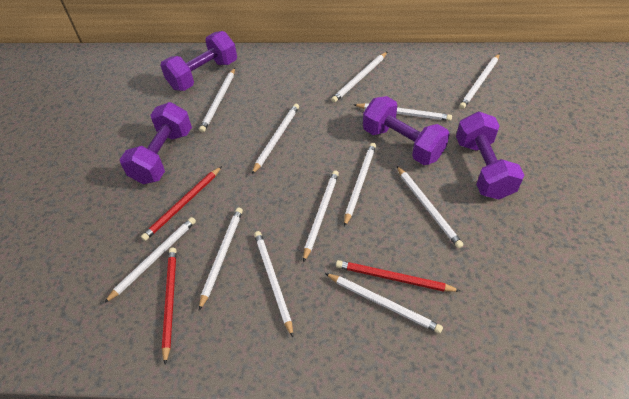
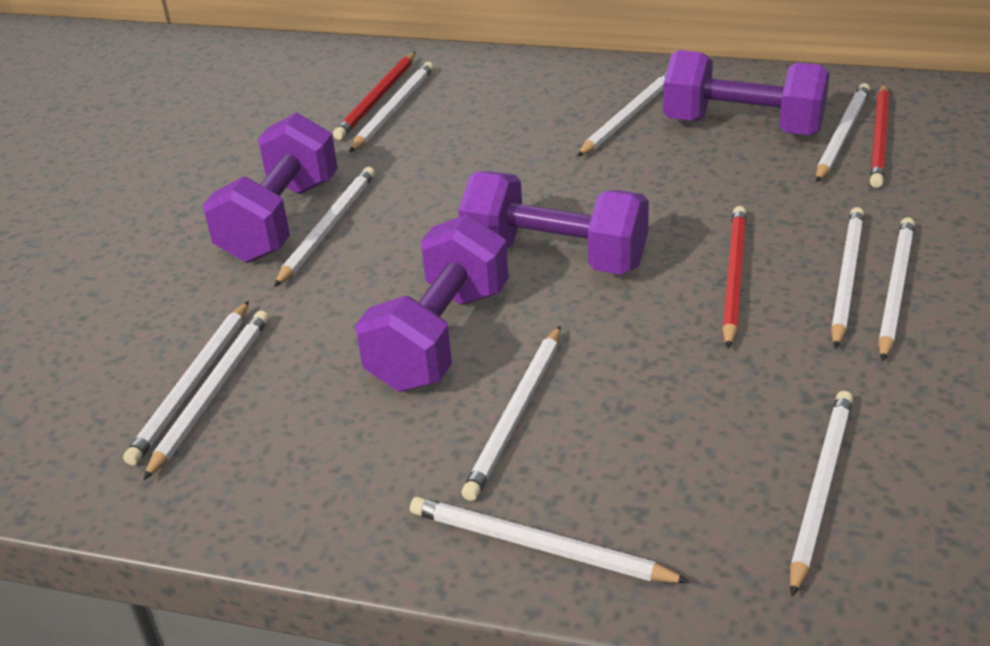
white pencil: 12 -> 11

